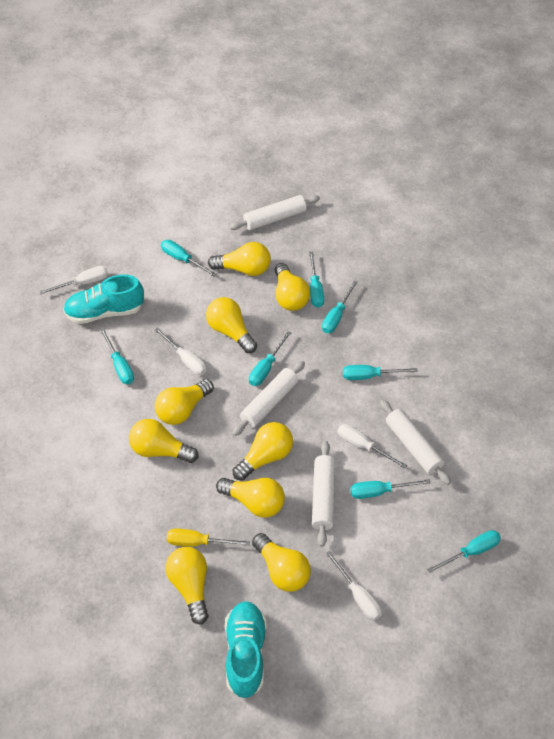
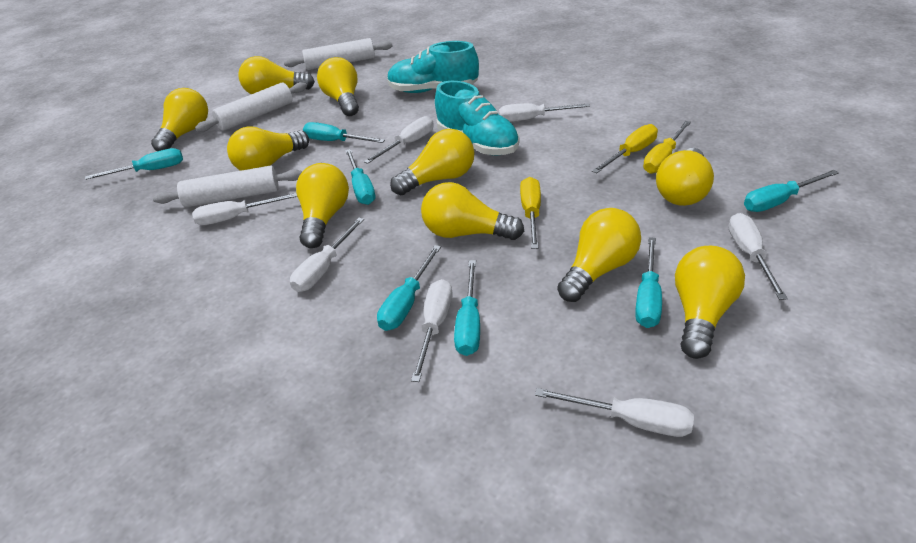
turquoise screwdriver: 8 -> 7
white rolling pin: 4 -> 3
white screwdriver: 4 -> 7
yellow light bulb: 9 -> 10
yellow screwdriver: 1 -> 3

